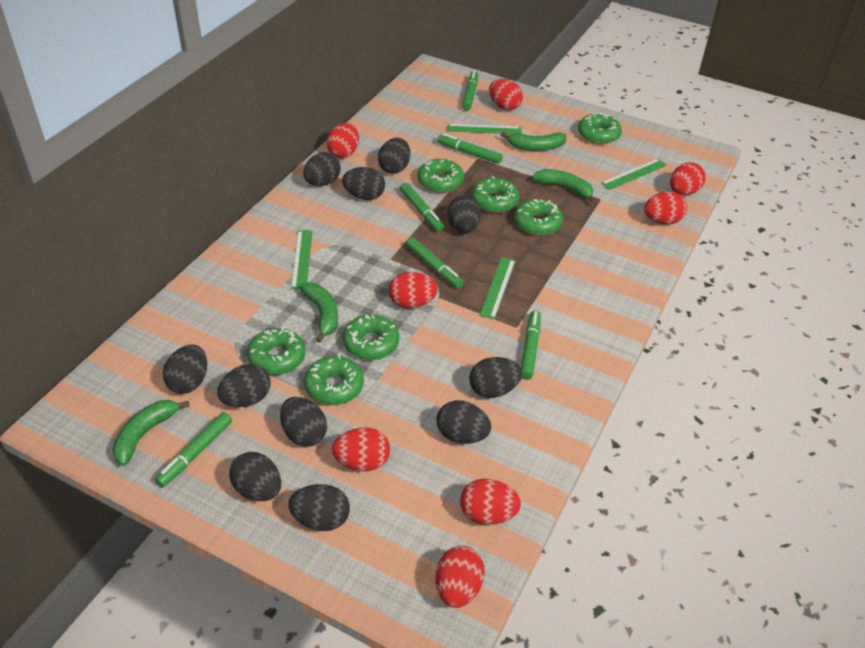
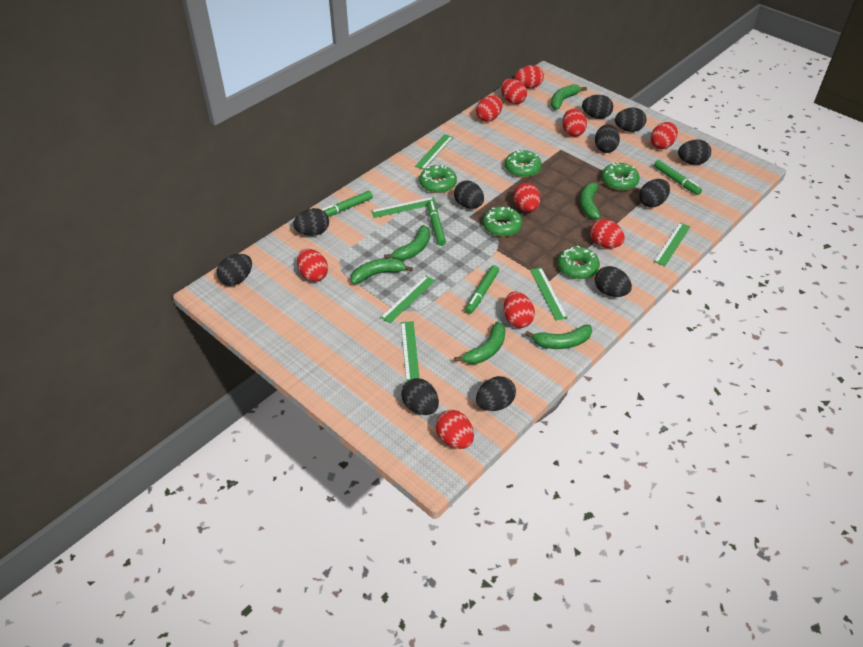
green banana: 4 -> 6
green donut: 7 -> 5
green marker: 6 -> 4
green ruler: 4 -> 6
red egg: 8 -> 10

